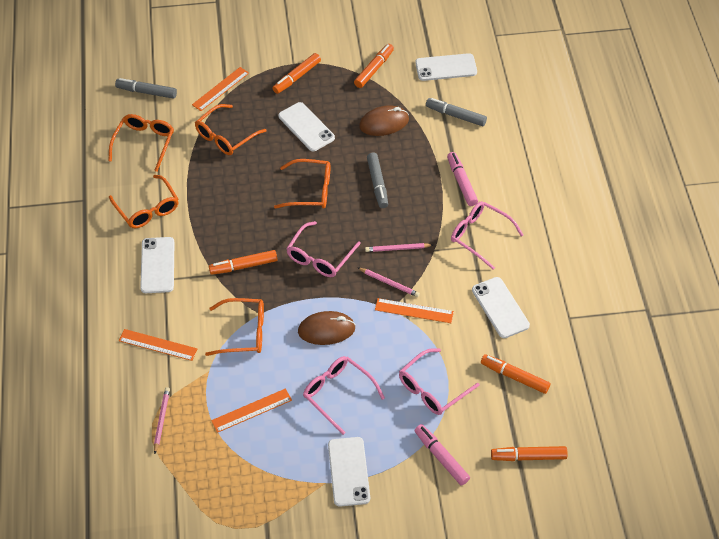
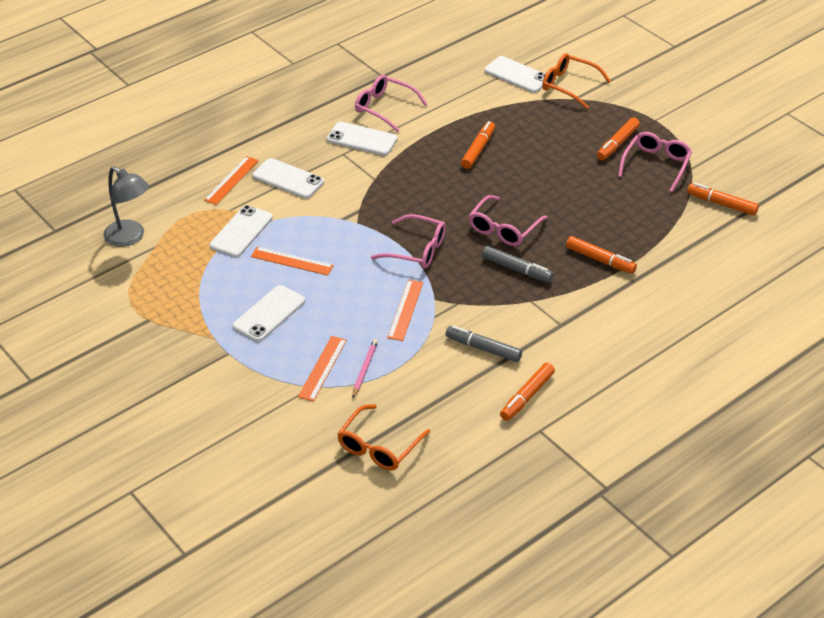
brown mouse: 2 -> 0
grey lamp: 0 -> 1
grey marker: 3 -> 2
orange glasses: 5 -> 2
pink marker: 2 -> 0
pink pencil: 3 -> 1

